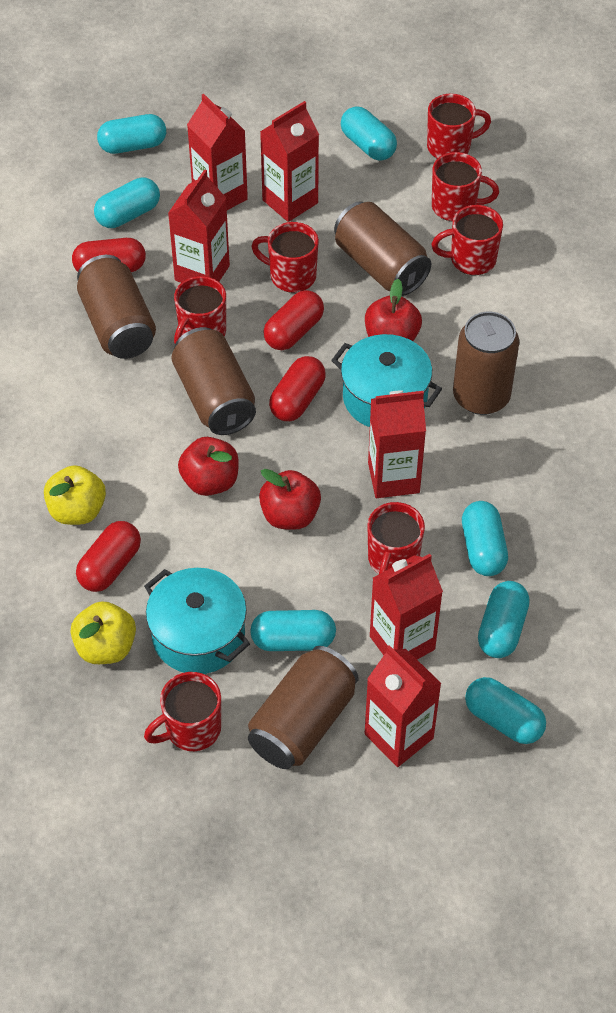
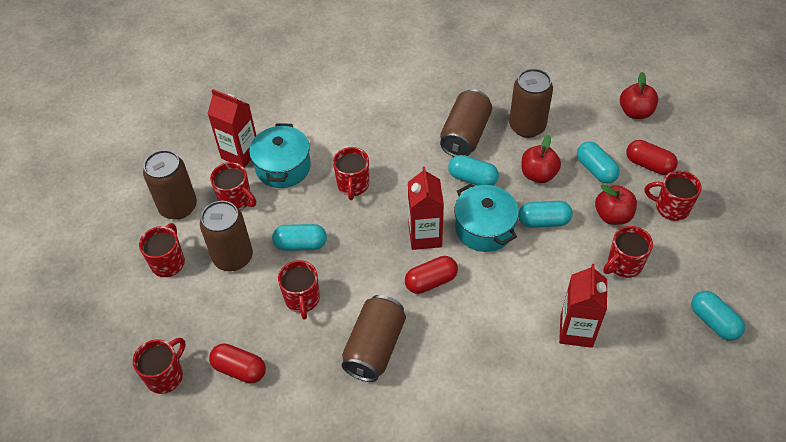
red capsule: 4 -> 3
red carton: 6 -> 3
turquoise capsule: 7 -> 5
yellow apple: 2 -> 0

